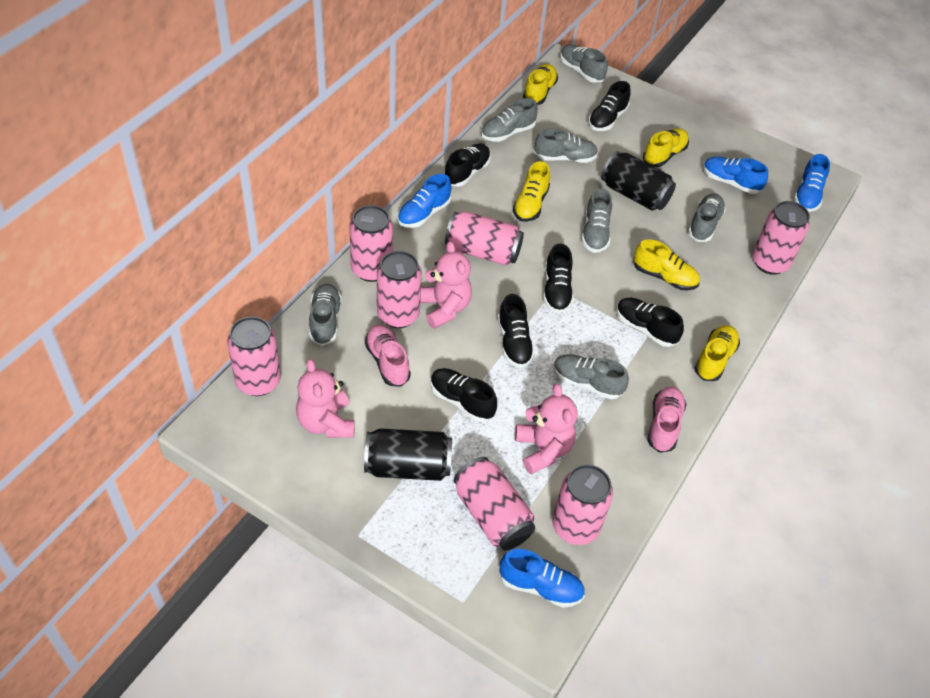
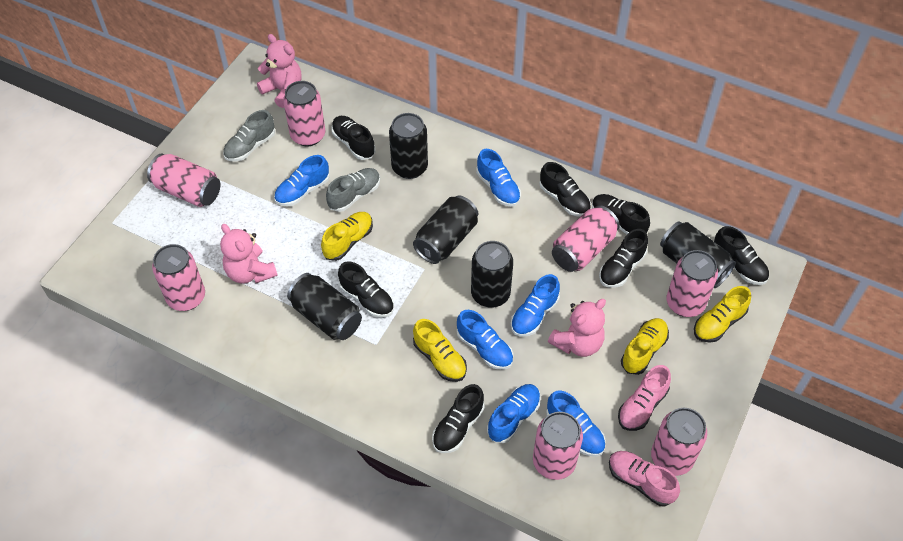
black can: 2 -> 5
black shoe: 6 -> 7
blue shoe: 4 -> 6
grey shoe: 7 -> 2
yellow shoe: 5 -> 4

